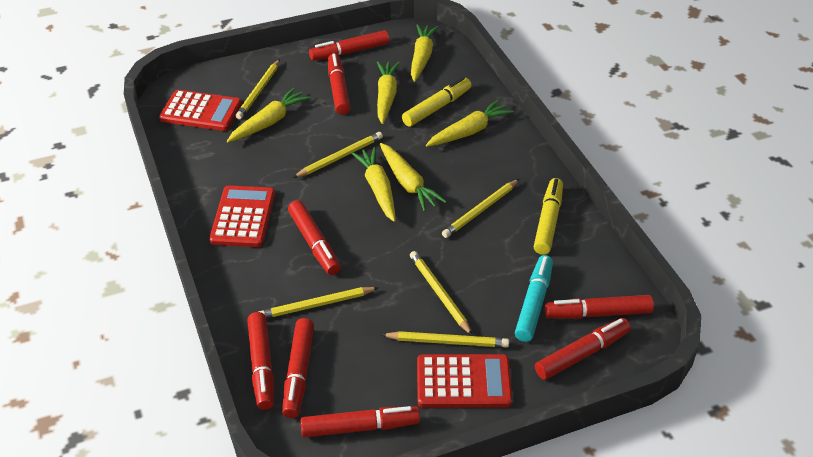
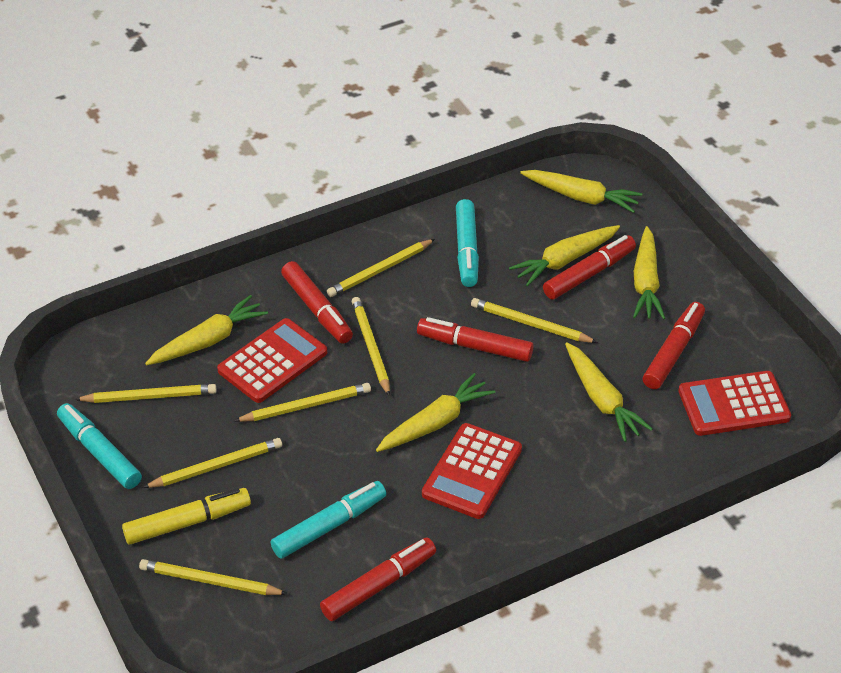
red marker: 8 -> 5
turquoise marker: 1 -> 3
yellow marker: 2 -> 1
yellow pencil: 6 -> 7

